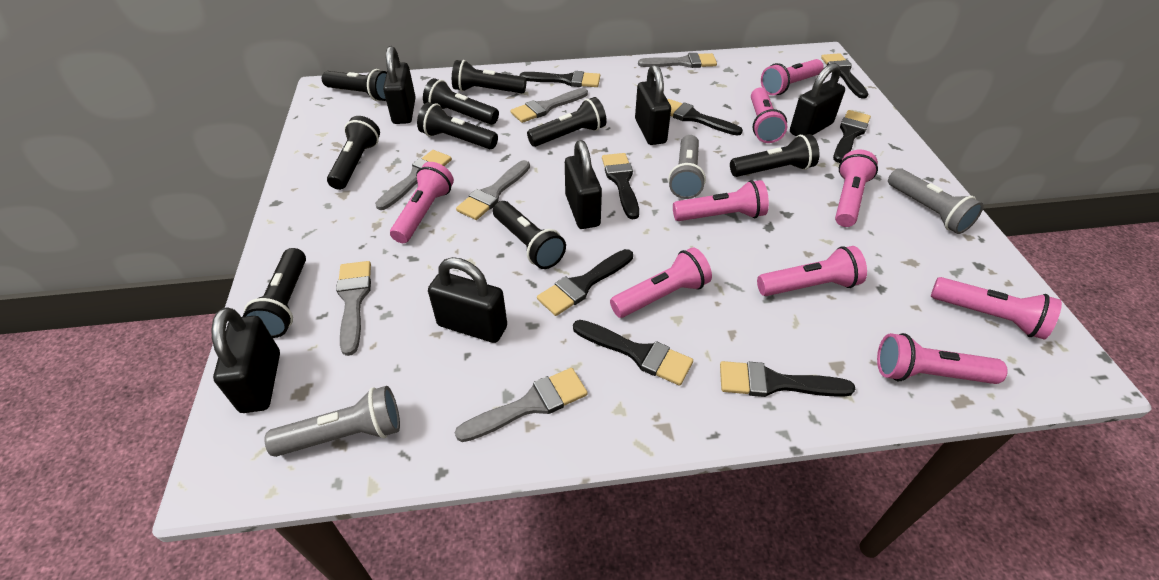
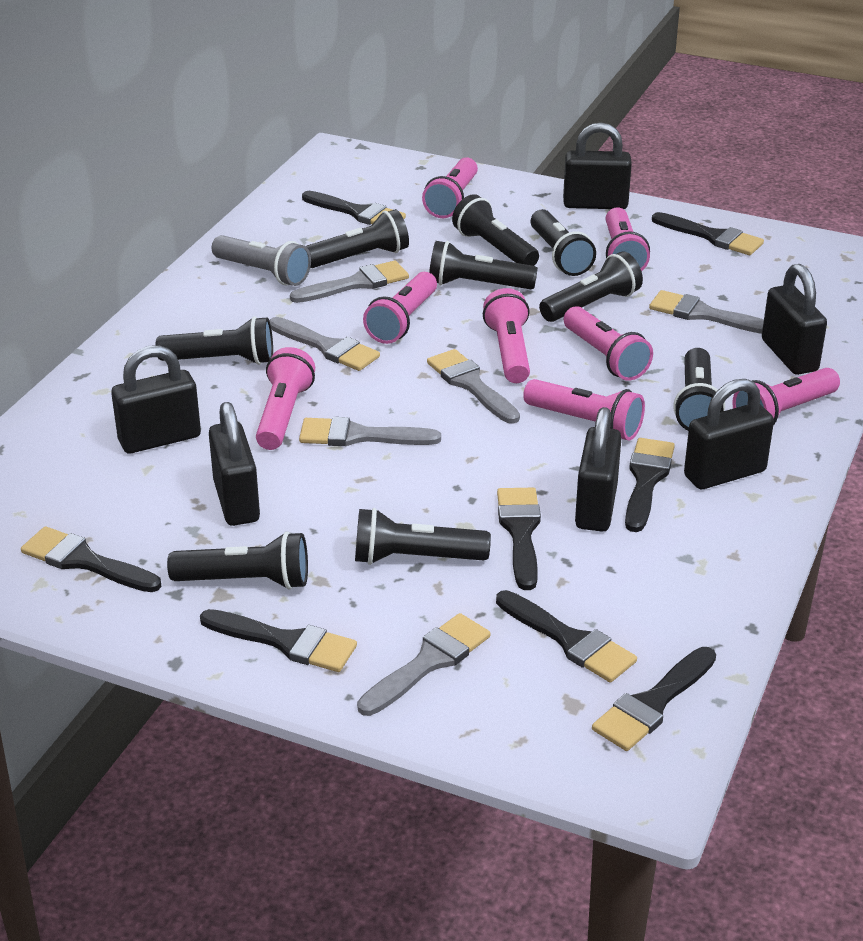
grey flashlight: 3 -> 1
pink flashlight: 9 -> 8

